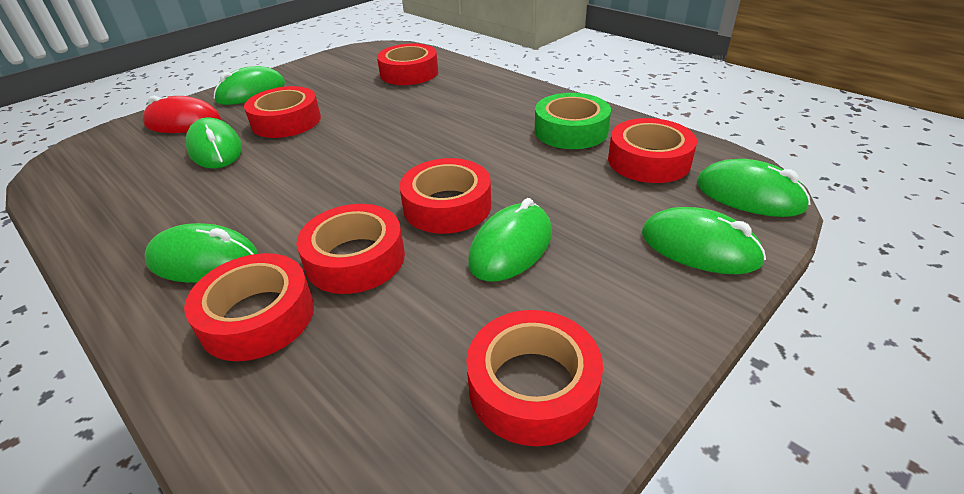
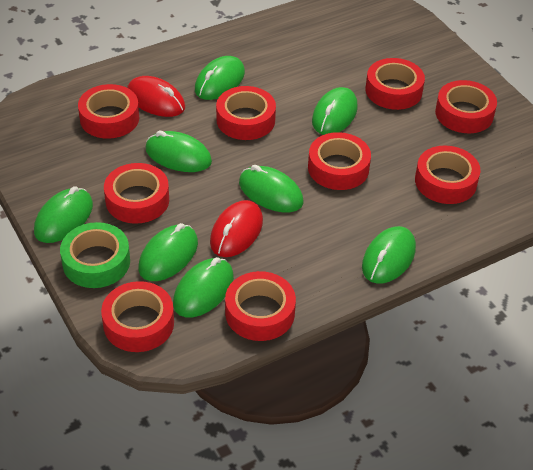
green mouse: 6 -> 8
red mouse: 1 -> 2
red tape: 7 -> 9

